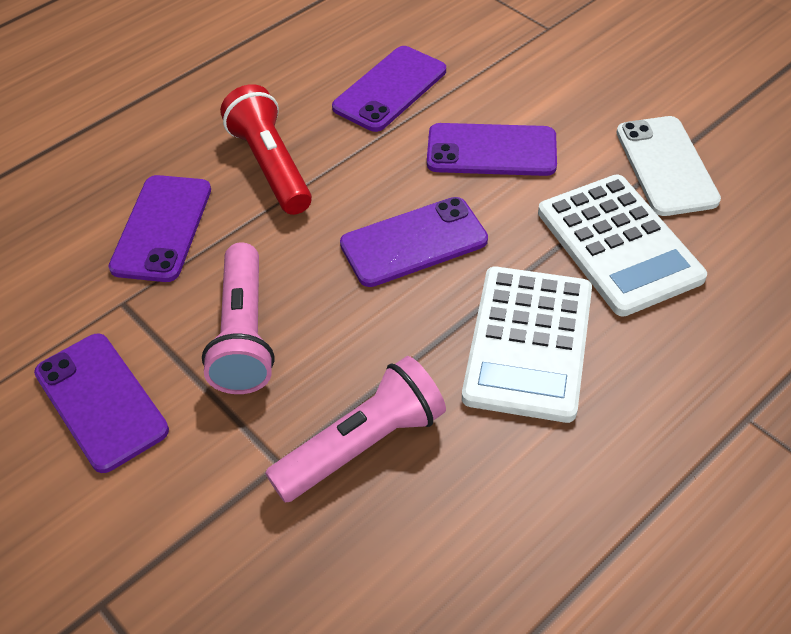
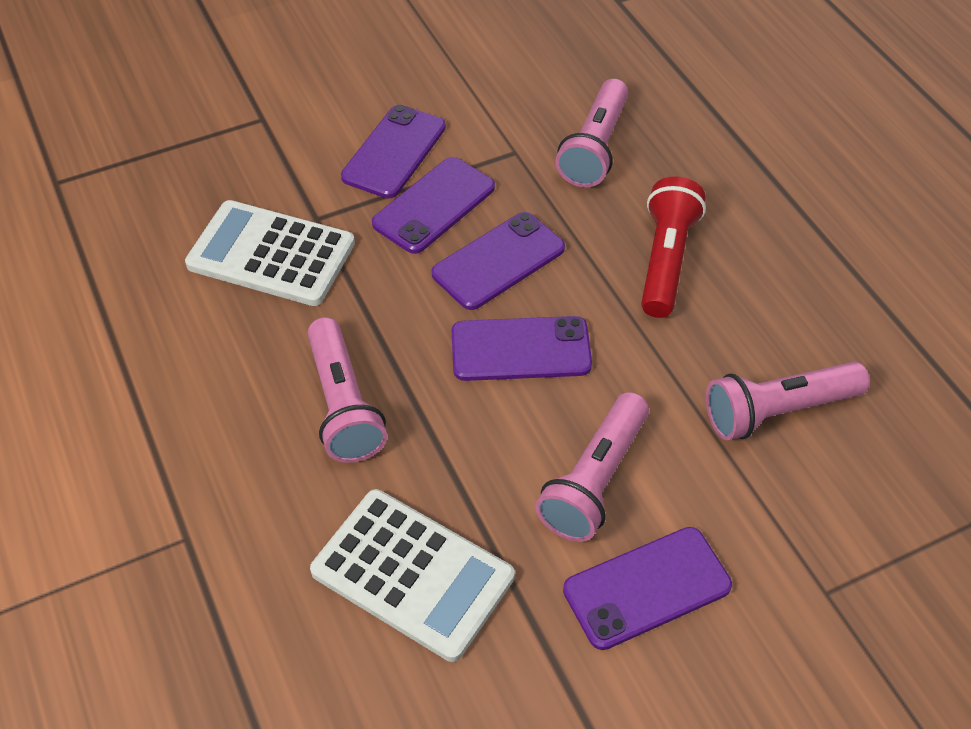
pink flashlight: 2 -> 4
white phone: 1 -> 0

